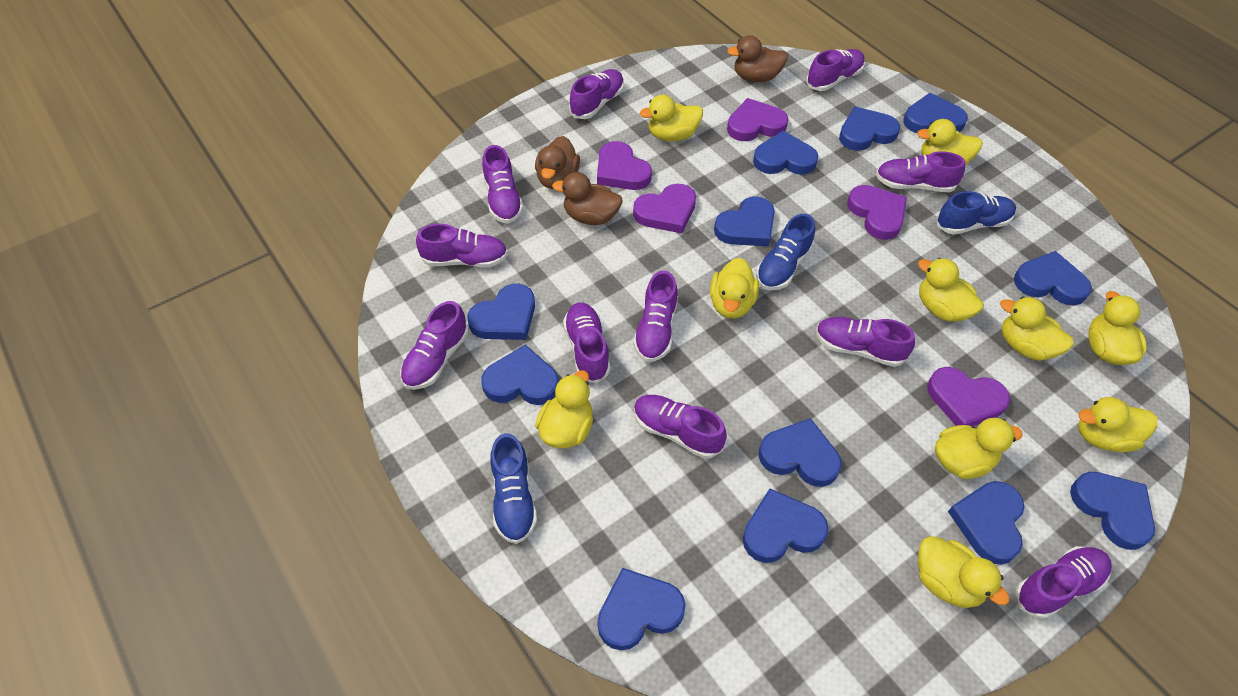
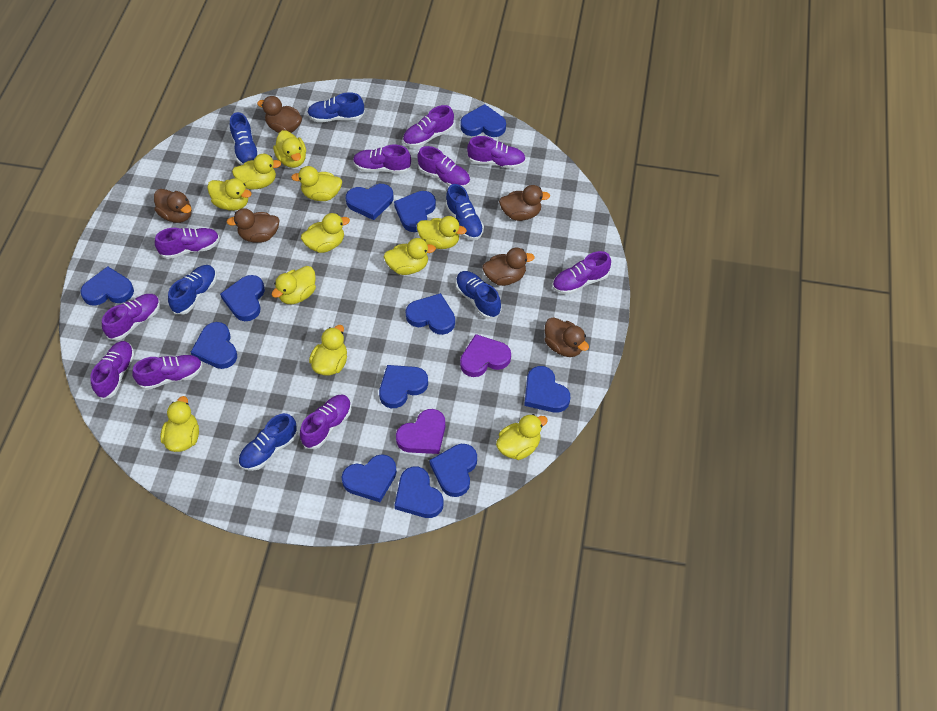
blue shoe: 3 -> 6
brown duck: 3 -> 6
purple heart: 5 -> 2
purple shoe: 11 -> 10
yellow duck: 10 -> 11

